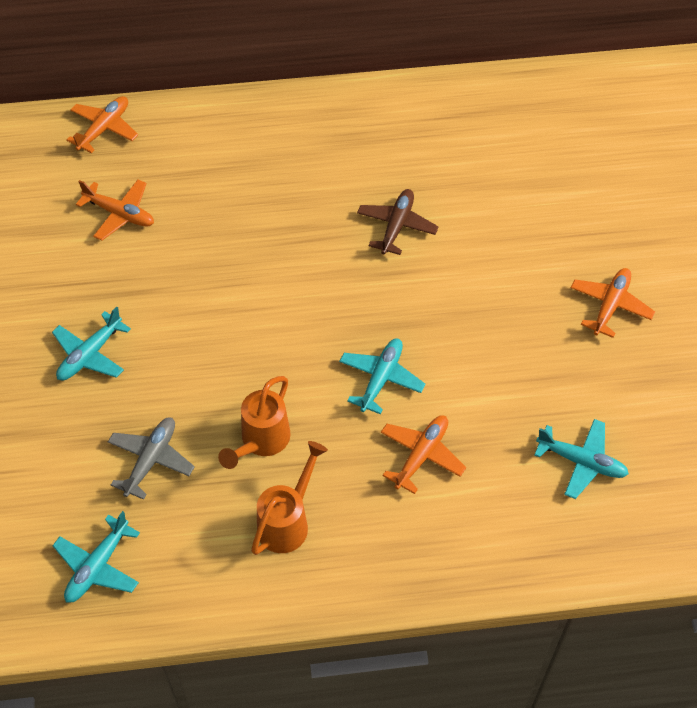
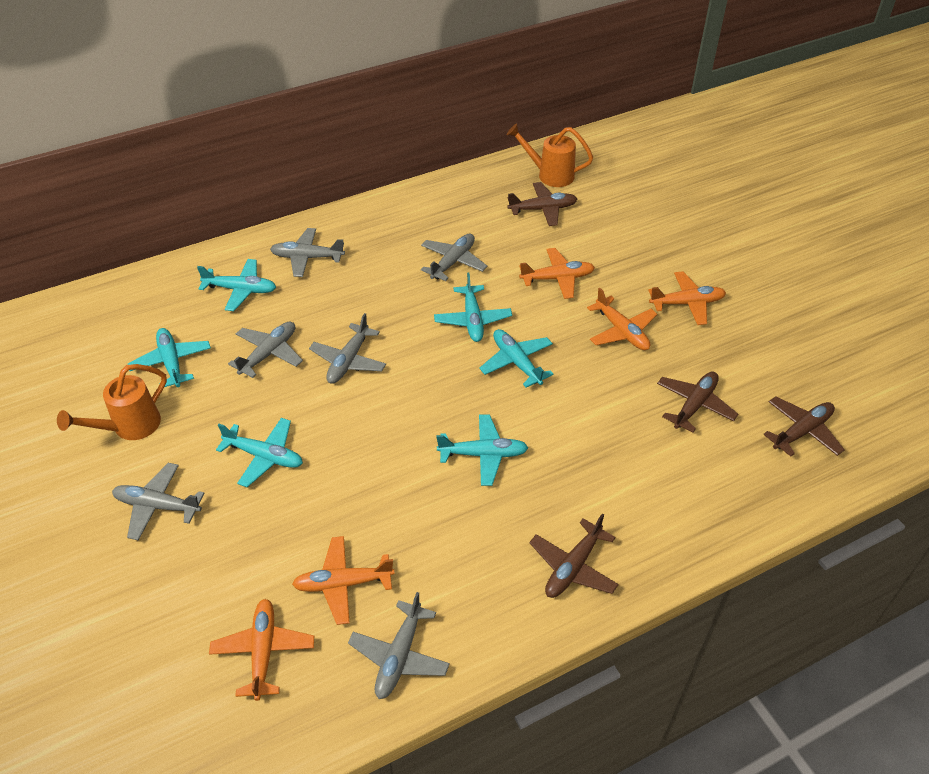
brown plane: 1 -> 4
grey plane: 1 -> 6
orange plane: 4 -> 5
turquoise plane: 4 -> 6

